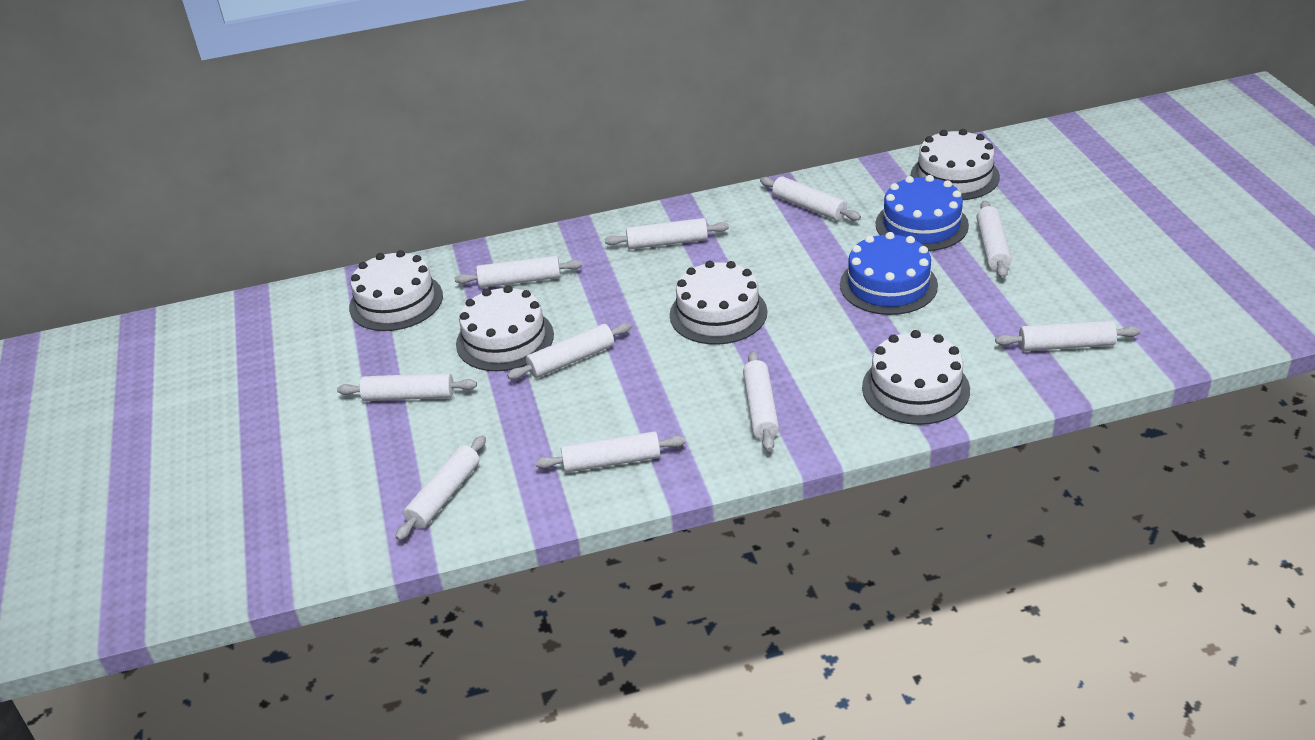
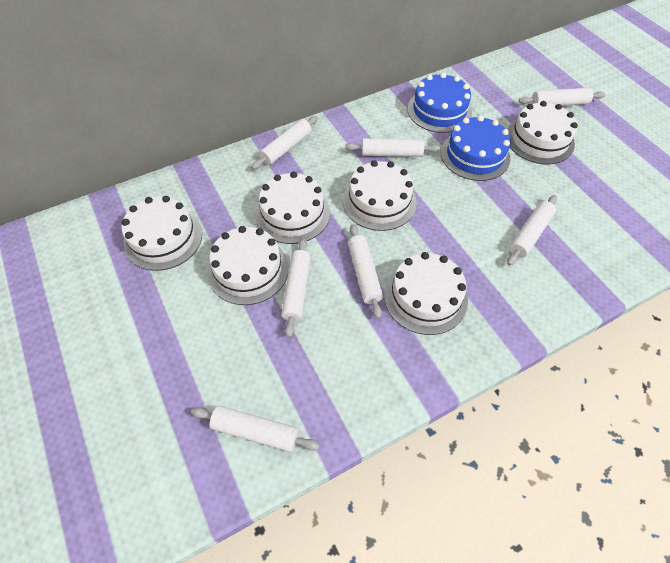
white cake: 5 -> 6
white rolling pin: 10 -> 7

